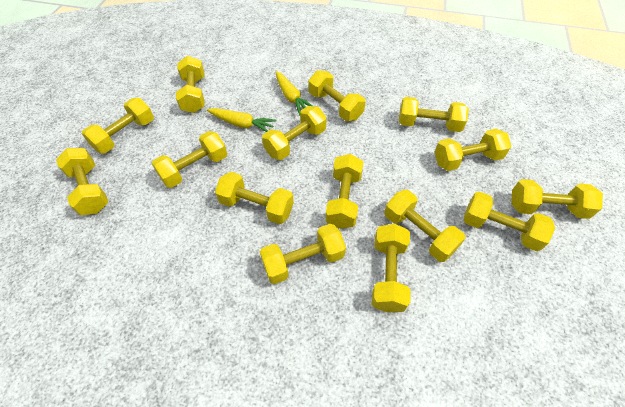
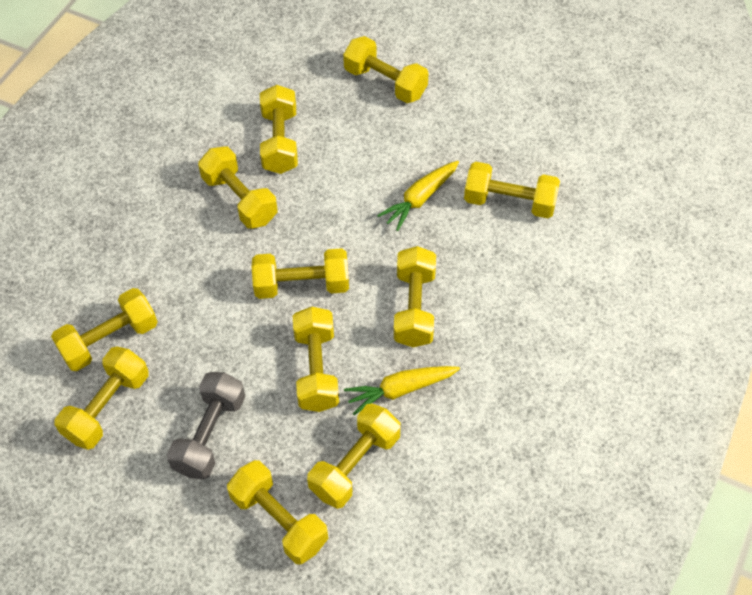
grey dumbbell: 0 -> 1
yellow dumbbell: 15 -> 11

